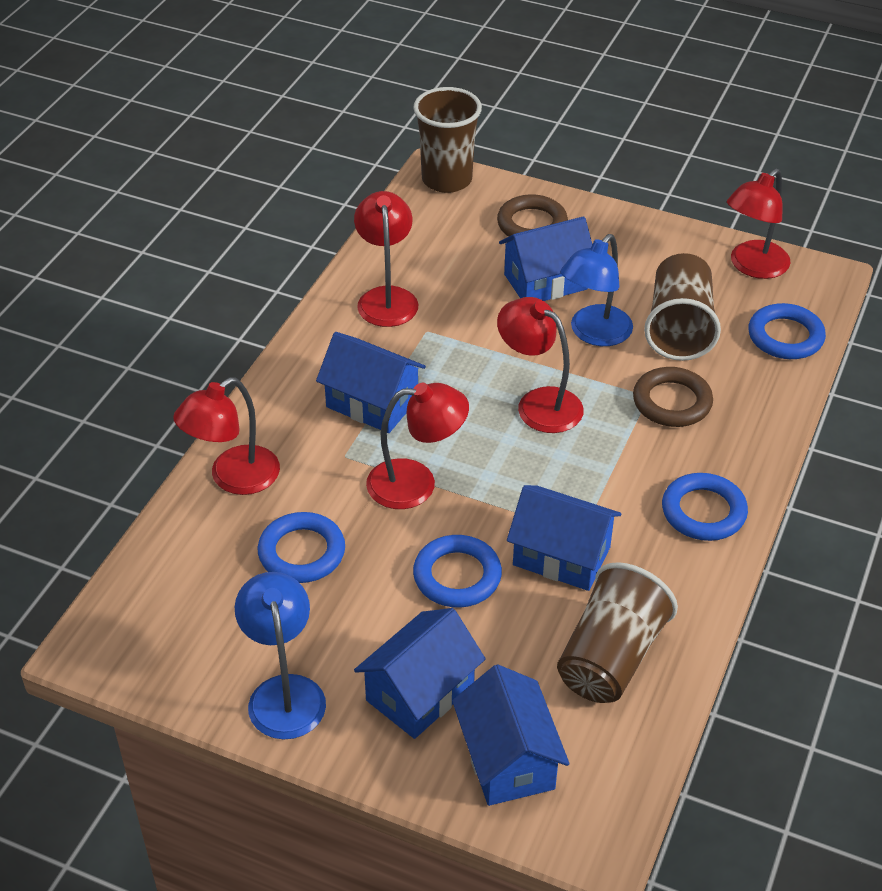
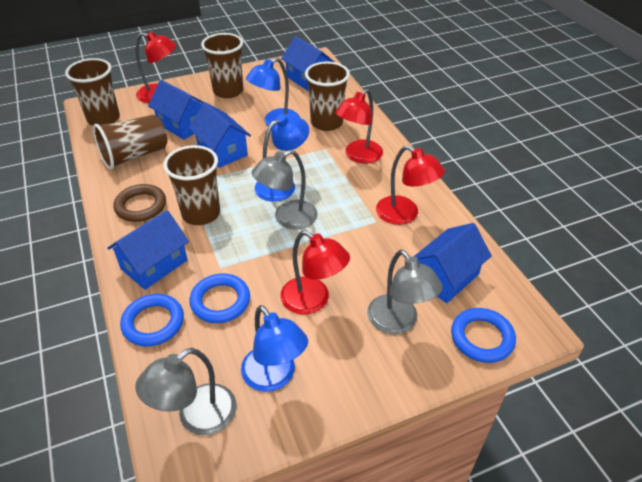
blue lamp: 2 -> 3
blue ring: 4 -> 3
brown cup: 3 -> 5
brown ring: 2 -> 1
grey lamp: 0 -> 3
red lamp: 5 -> 4

